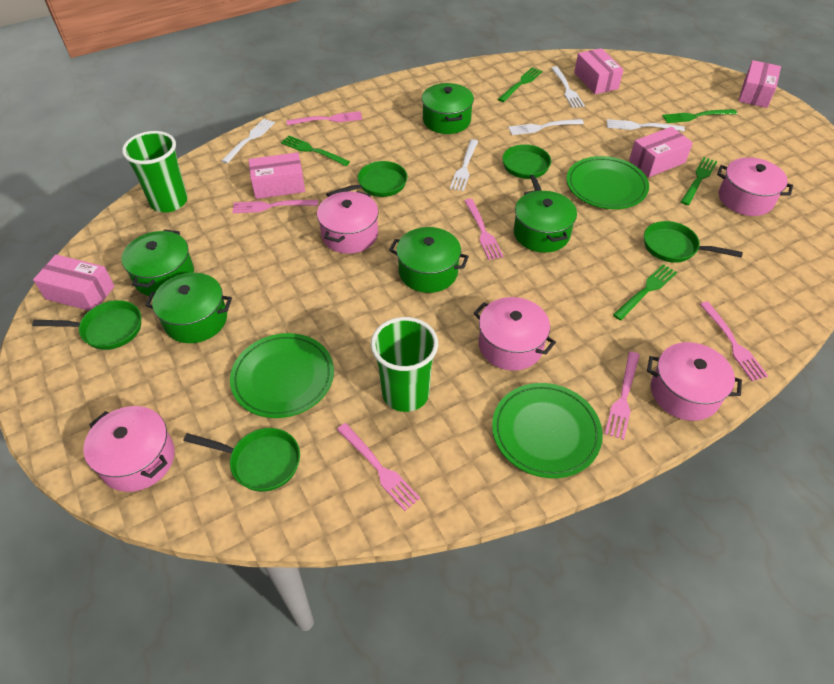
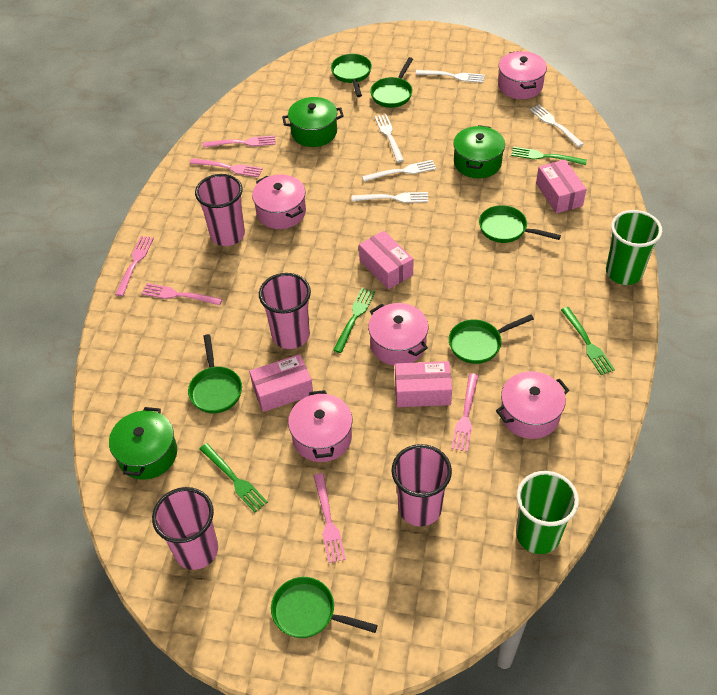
green fork: 5 -> 4
green pan: 5 -> 6
green plate: 3 -> 0
green pot: 5 -> 3
pink box: 5 -> 4
pink cup: 0 -> 4

